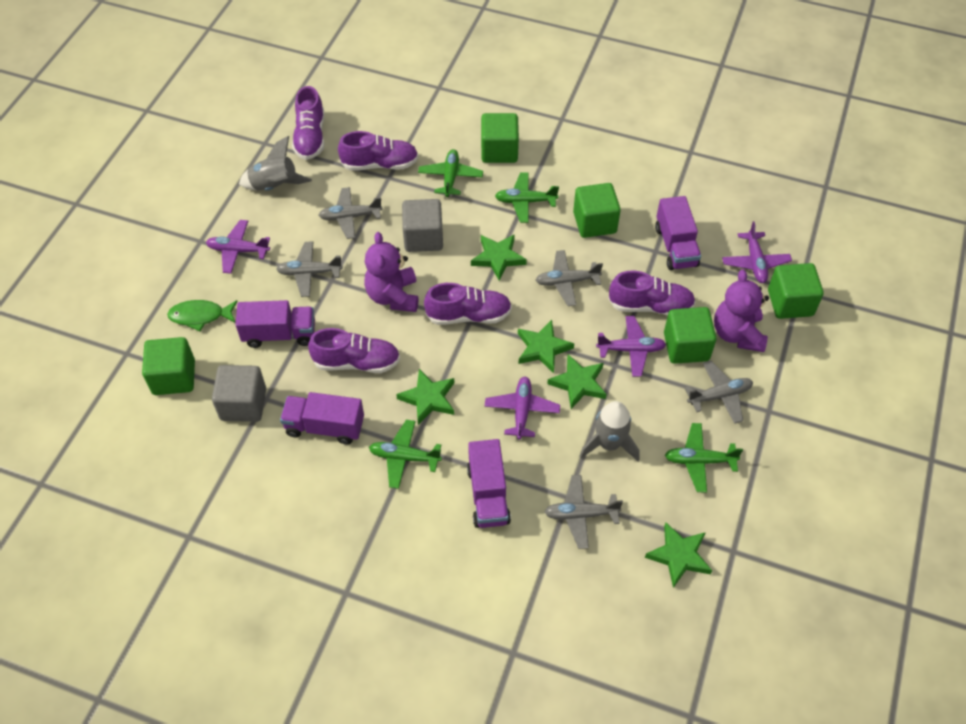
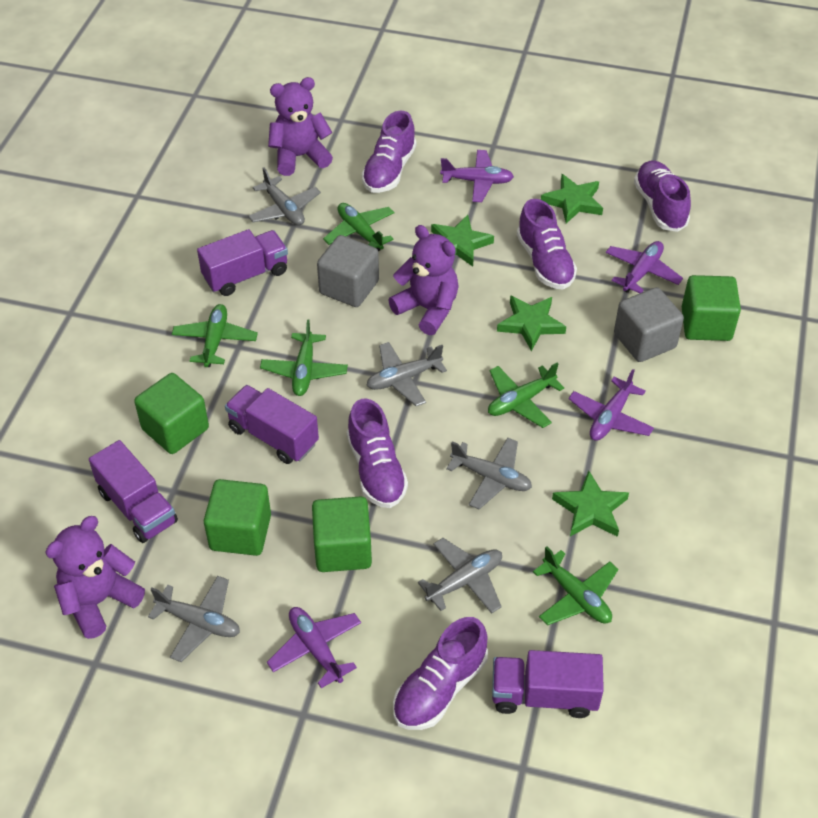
green cube: 5 -> 4
green fish: 1 -> 0
green plane: 4 -> 5
green star: 5 -> 4
grey rocket: 2 -> 0
purple teddy bear: 2 -> 3

